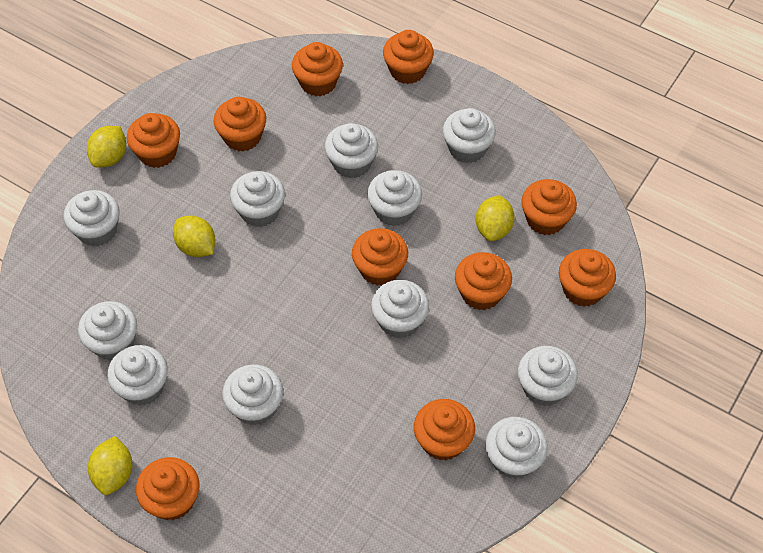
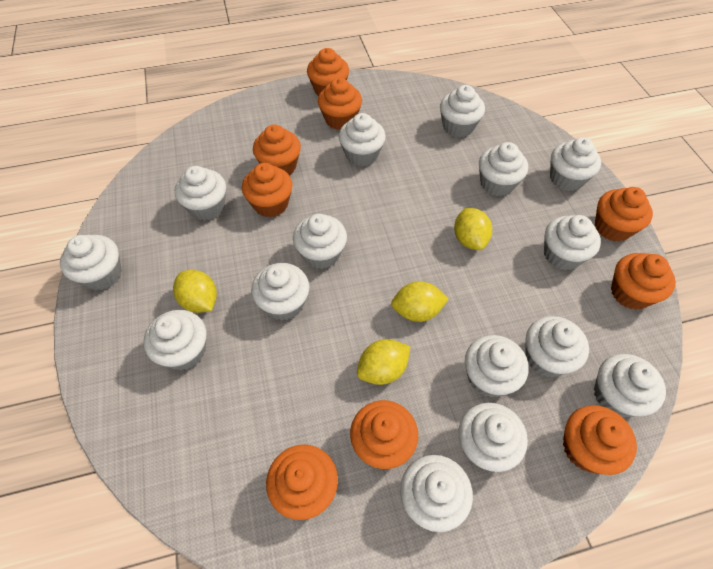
orange cupcake: 10 -> 9
white cupcake: 11 -> 15

